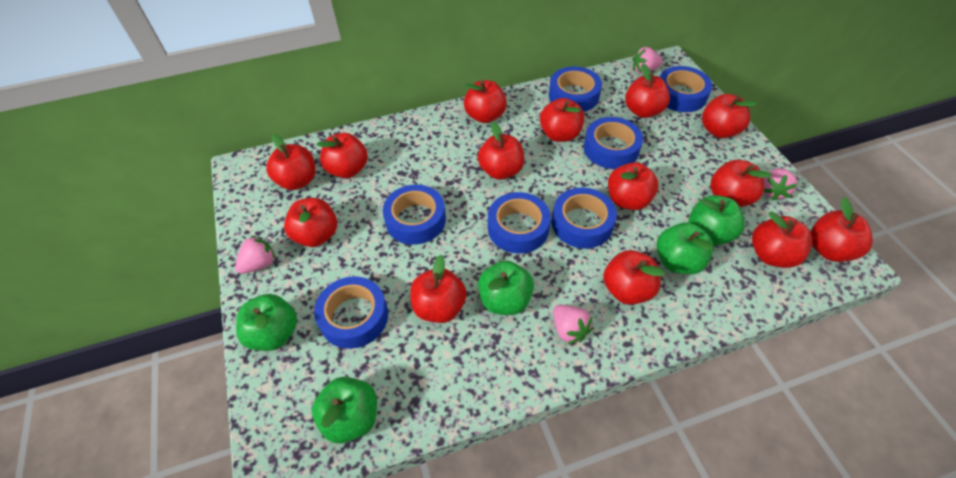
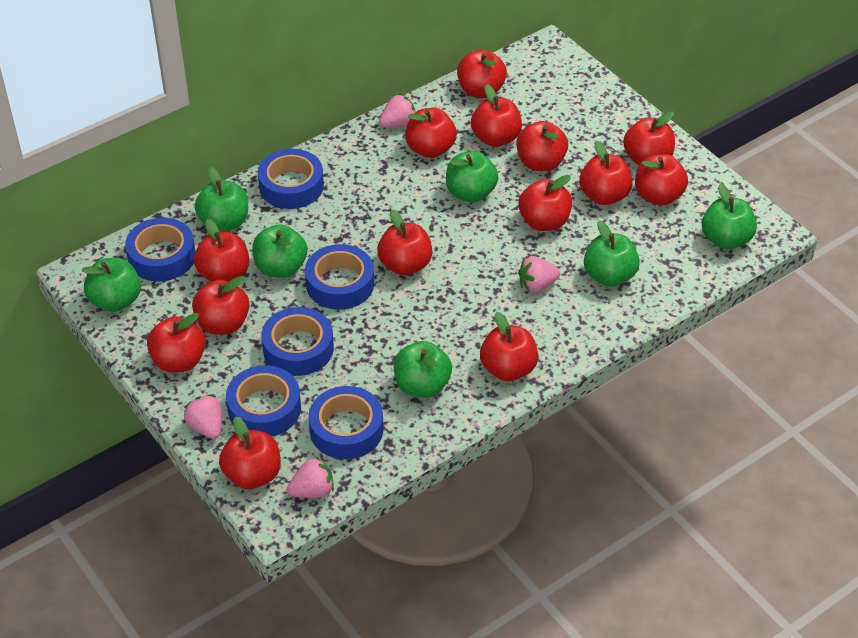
blue tape: 7 -> 6
green apple: 5 -> 7

